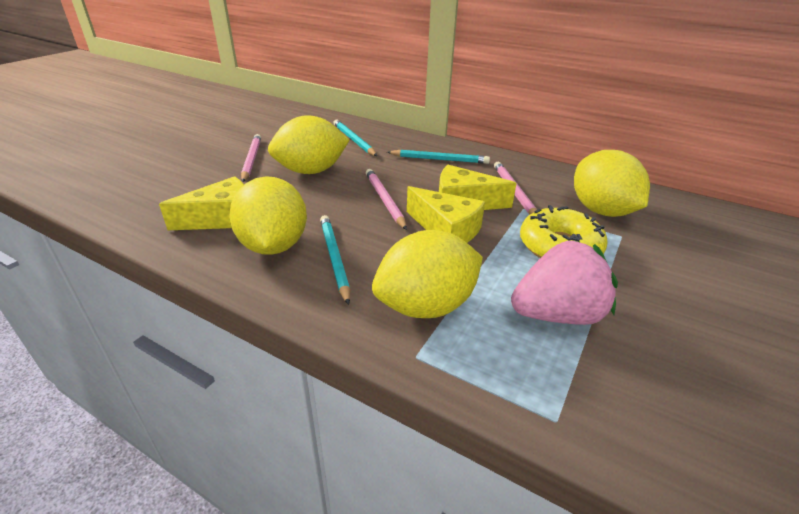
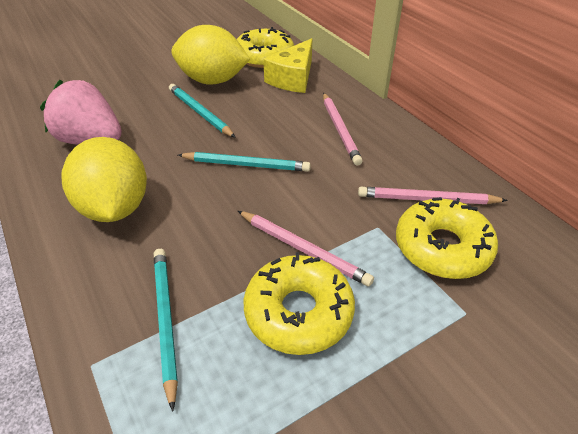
yellow cheese: 3 -> 1
yellow donut: 1 -> 3
yellow lemon: 4 -> 2

